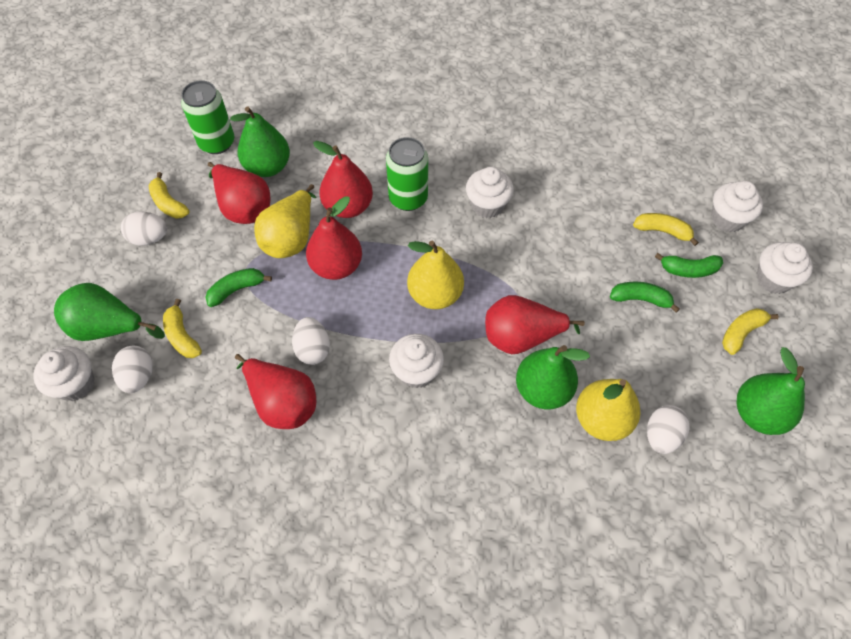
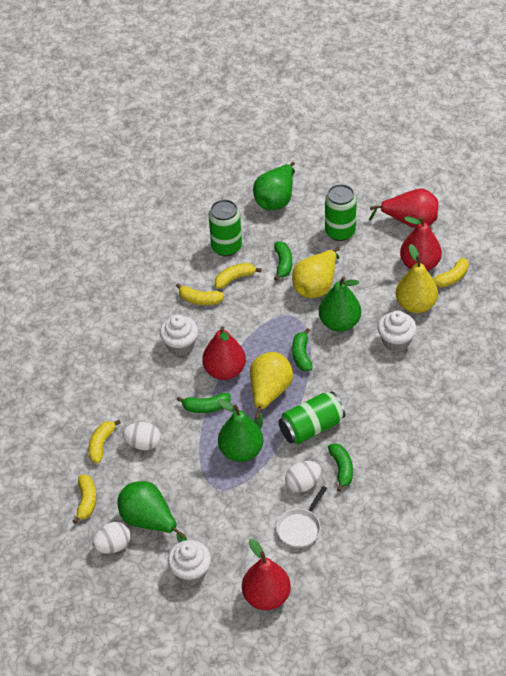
green banana: 3 -> 4
green can: 2 -> 3
red pear: 5 -> 4
white cupcake: 5 -> 3
white egg: 4 -> 3
white pan: 0 -> 1
yellow banana: 4 -> 5

